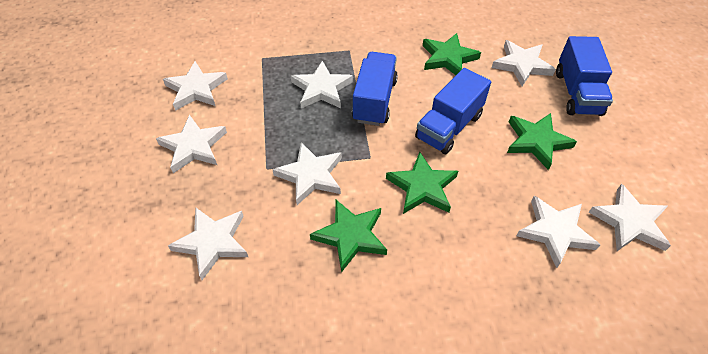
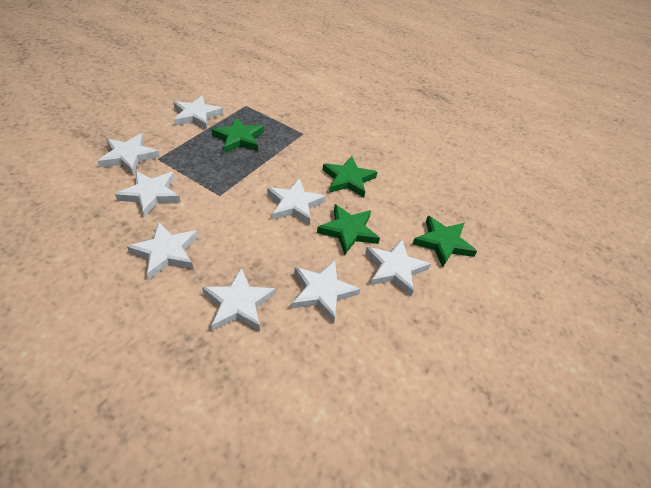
blue truck: 3 -> 0

